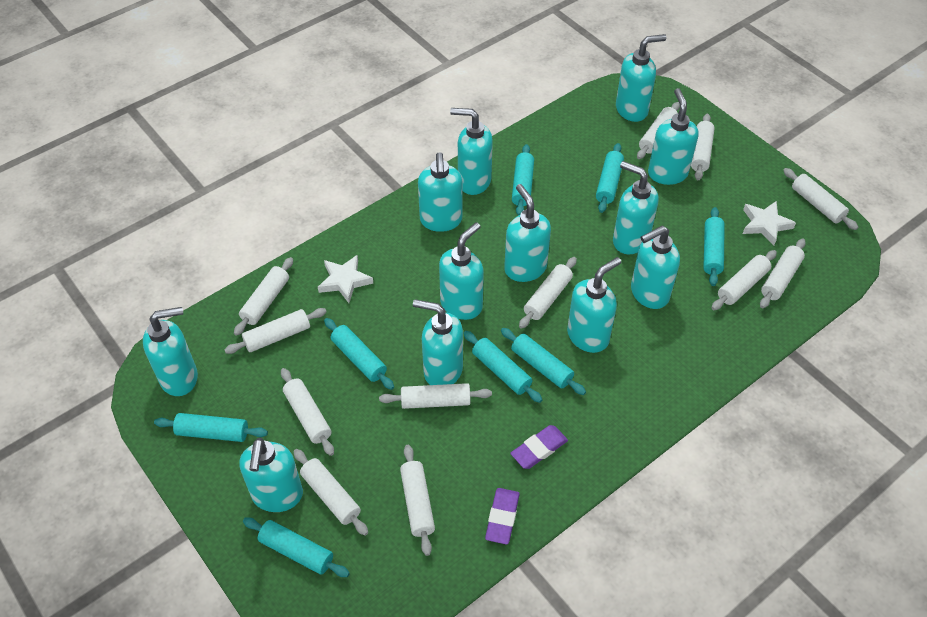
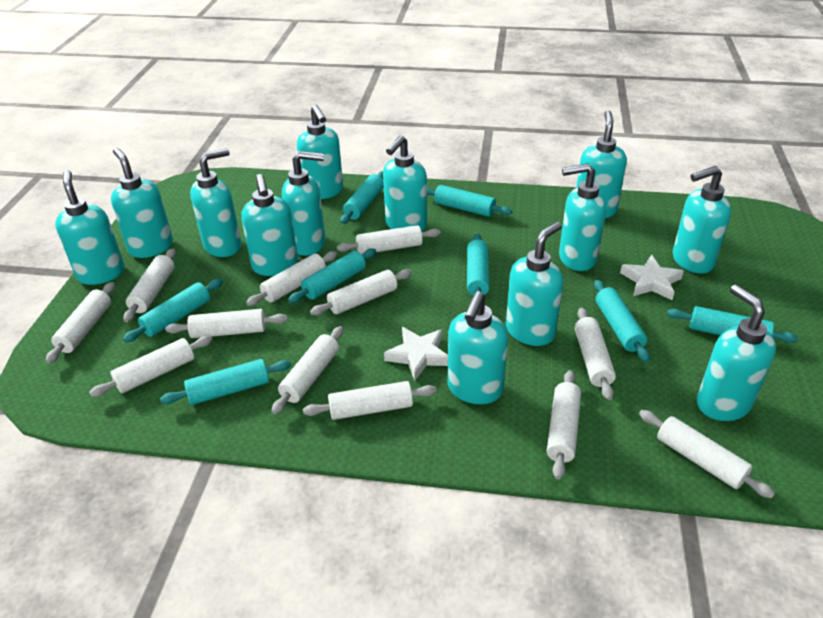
purple eraser: 2 -> 0
turquoise soap dispenser: 12 -> 13

